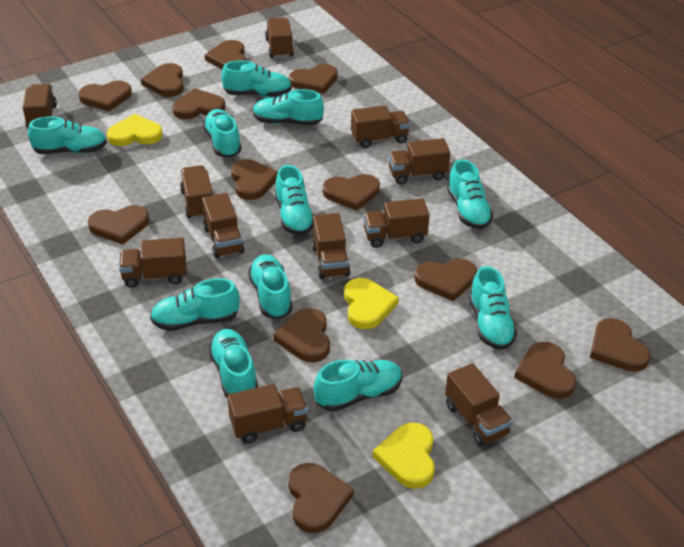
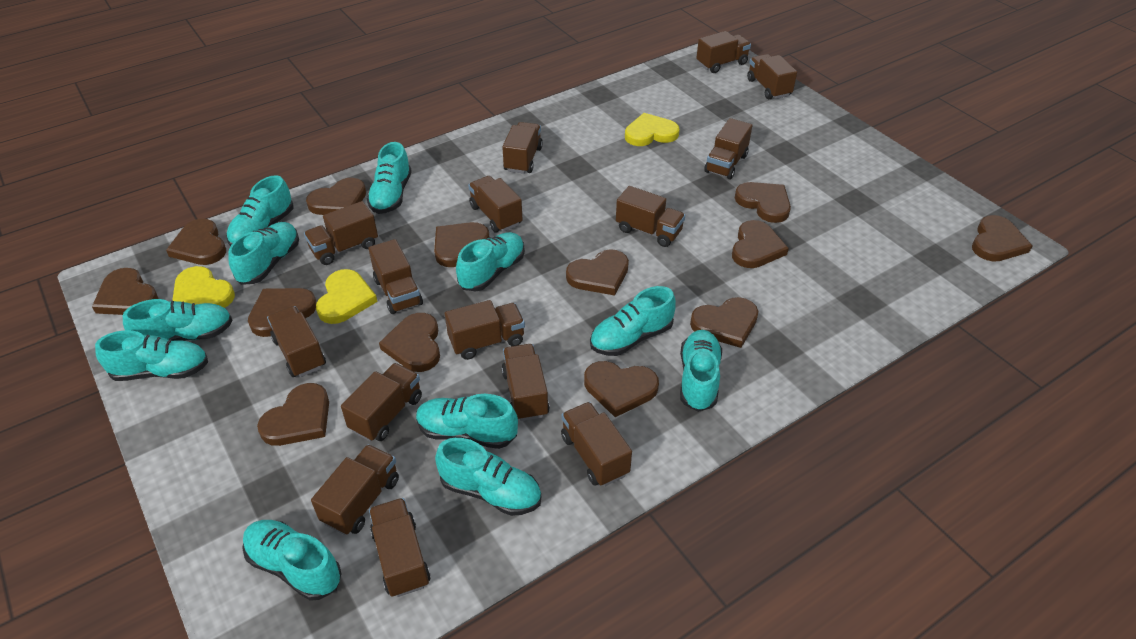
brown truck: 11 -> 15

